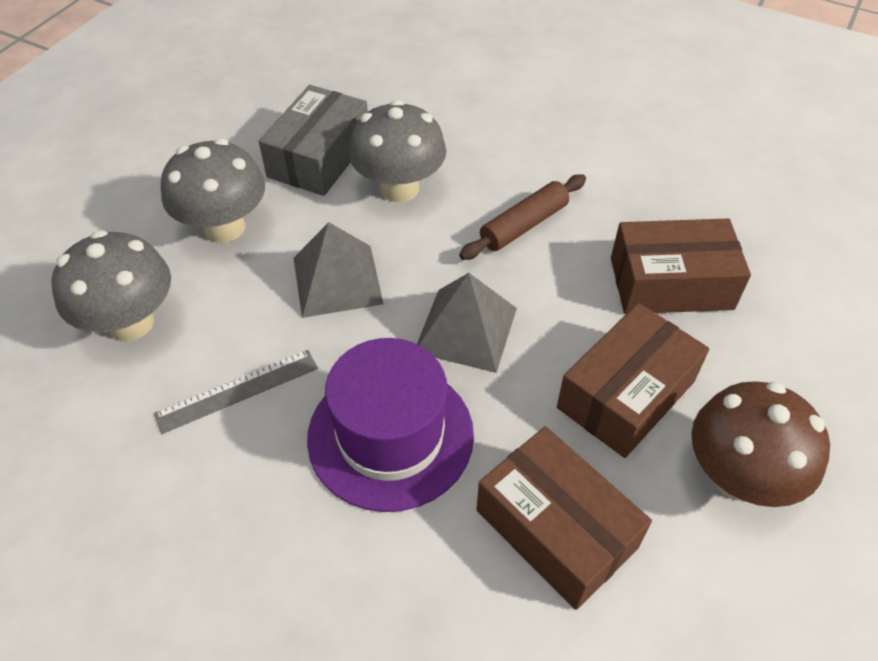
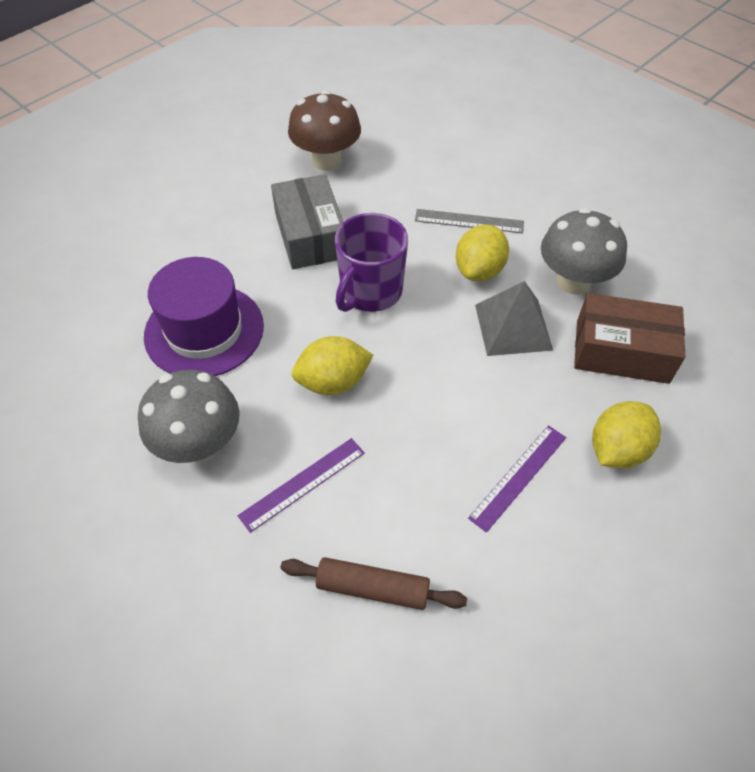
brown box: 3 -> 1
grey mushroom: 3 -> 2
grey pyramid: 2 -> 1
purple mug: 0 -> 1
purple ruler: 0 -> 2
yellow lemon: 0 -> 3

